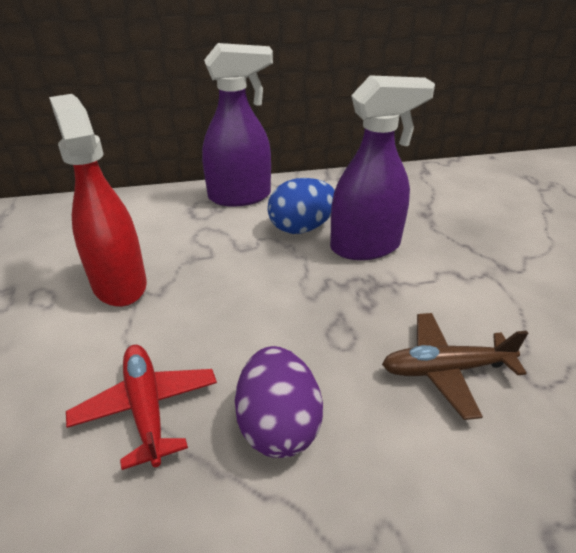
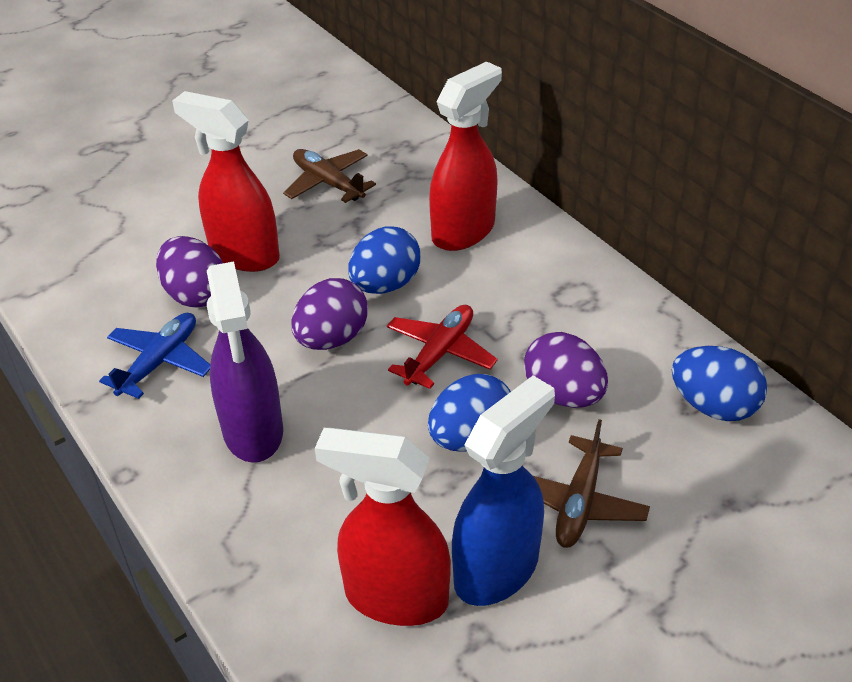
blue egg: 1 -> 3
blue plane: 0 -> 1
blue spray bottle: 0 -> 1
brown plane: 1 -> 2
purple egg: 1 -> 3
purple spray bottle: 2 -> 1
red spray bottle: 1 -> 3

